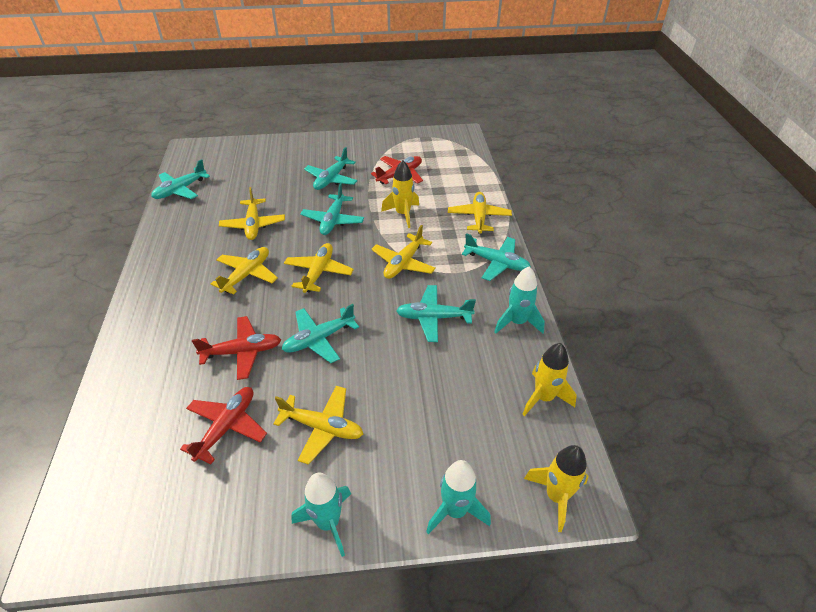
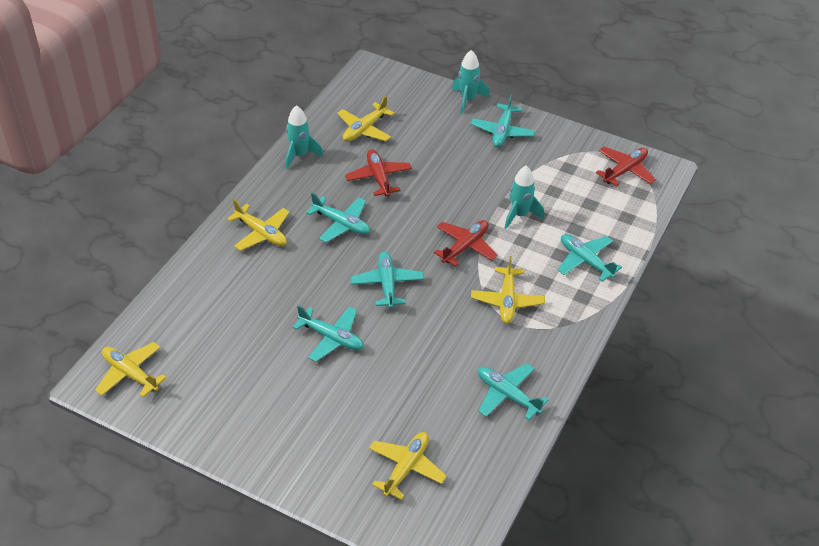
yellow plane: 6 -> 5
yellow rocket: 3 -> 0

